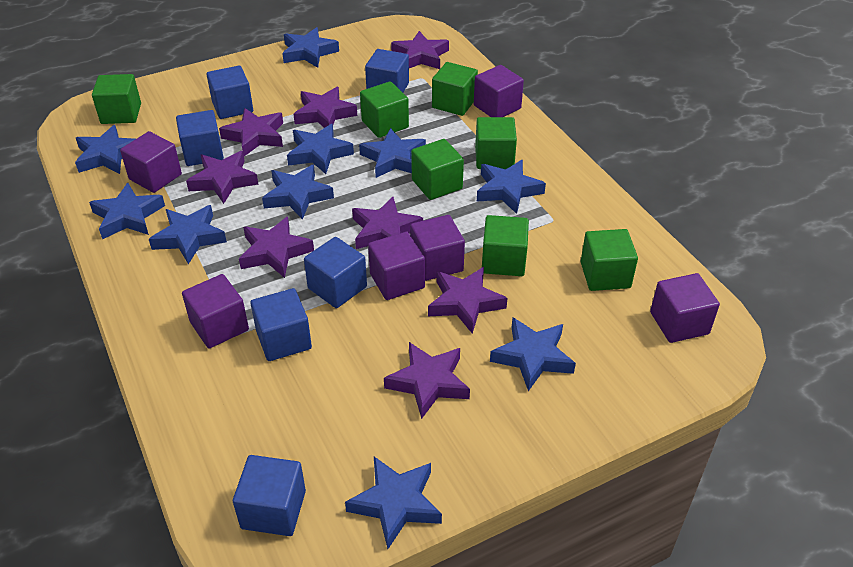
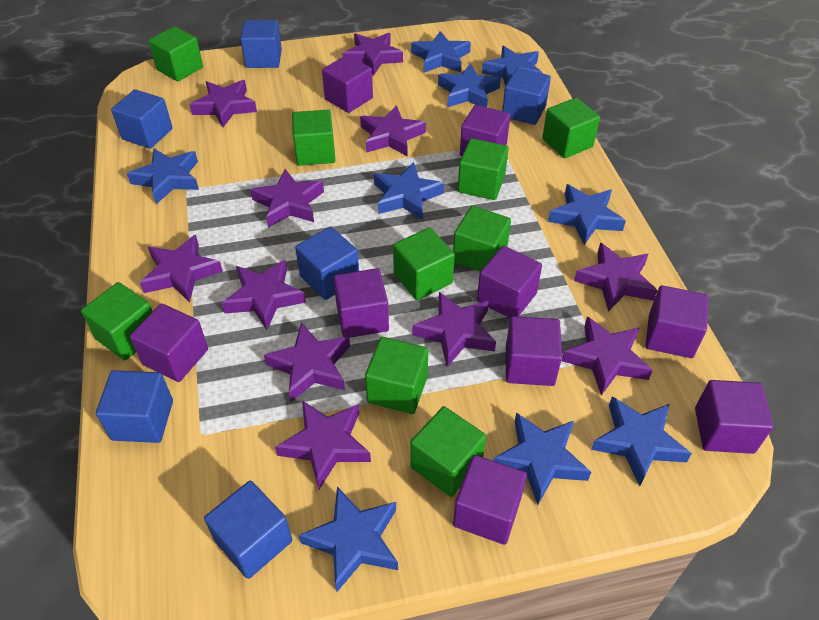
blue star: 10 -> 9
green cube: 7 -> 9
purple cube: 6 -> 9
purple star: 8 -> 11

